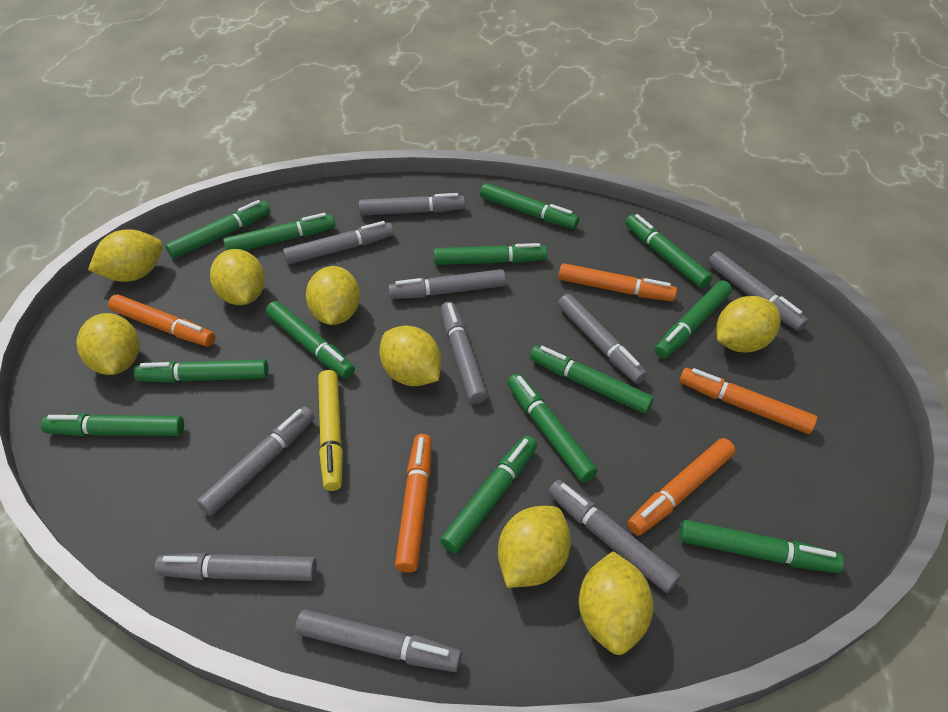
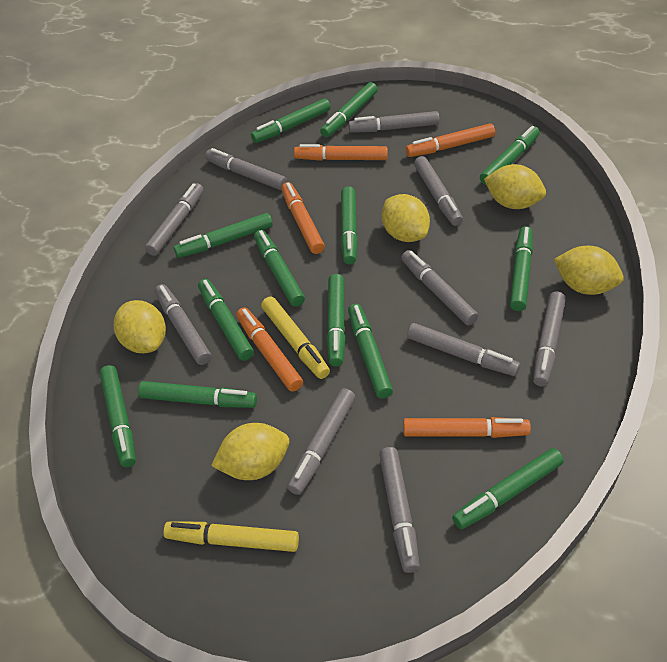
yellow lemon: 8 -> 5
yellow marker: 1 -> 2

